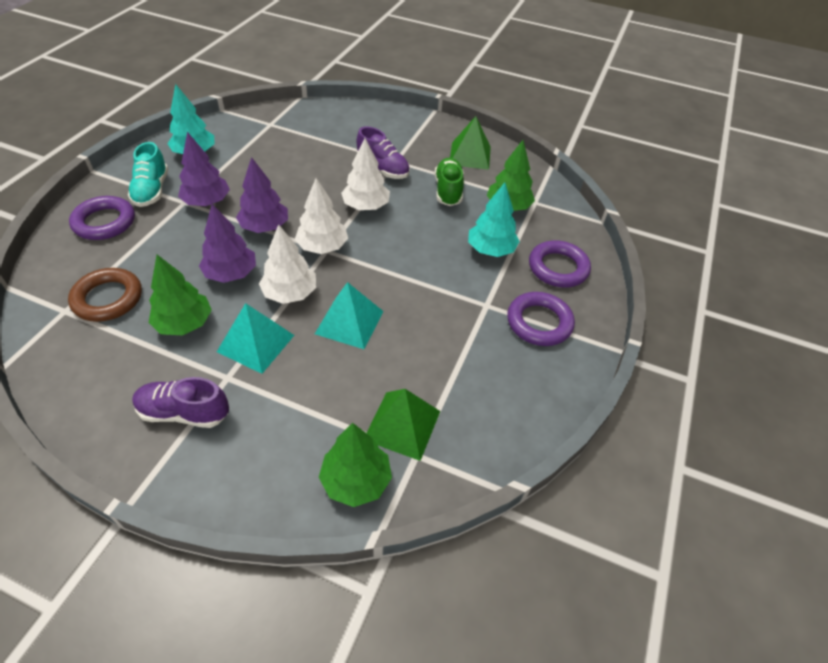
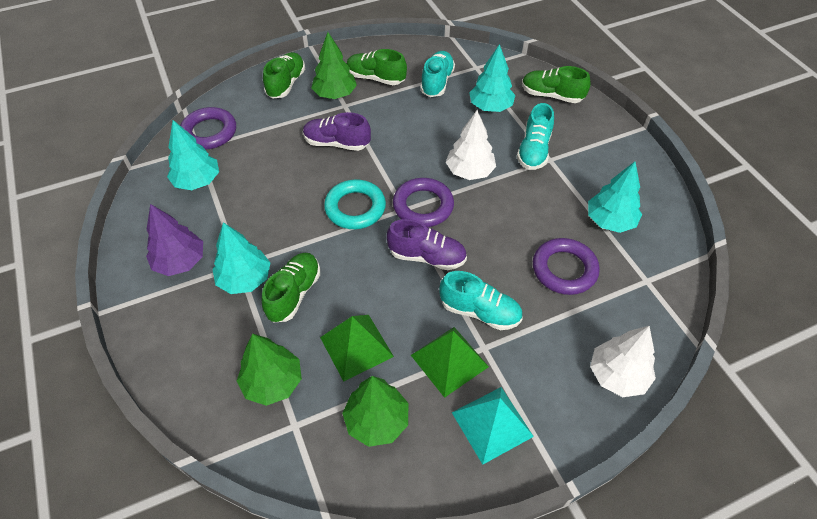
brown ring: 1 -> 0
green shoe: 1 -> 4
purple tree: 3 -> 1
turquoise pyramid: 2 -> 1
turquoise ring: 0 -> 1
turquoise shoe: 1 -> 3
turquoise tree: 2 -> 4
white tree: 3 -> 2

